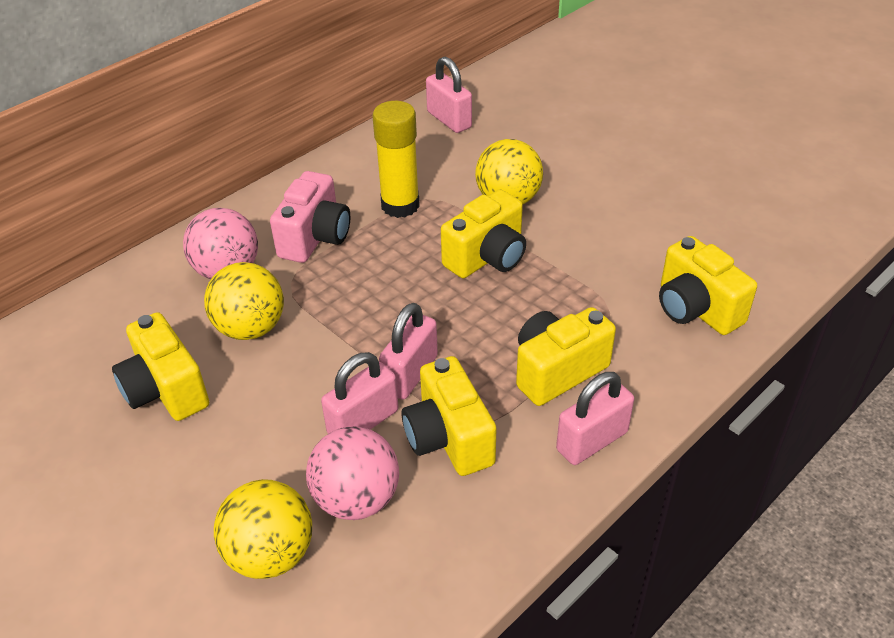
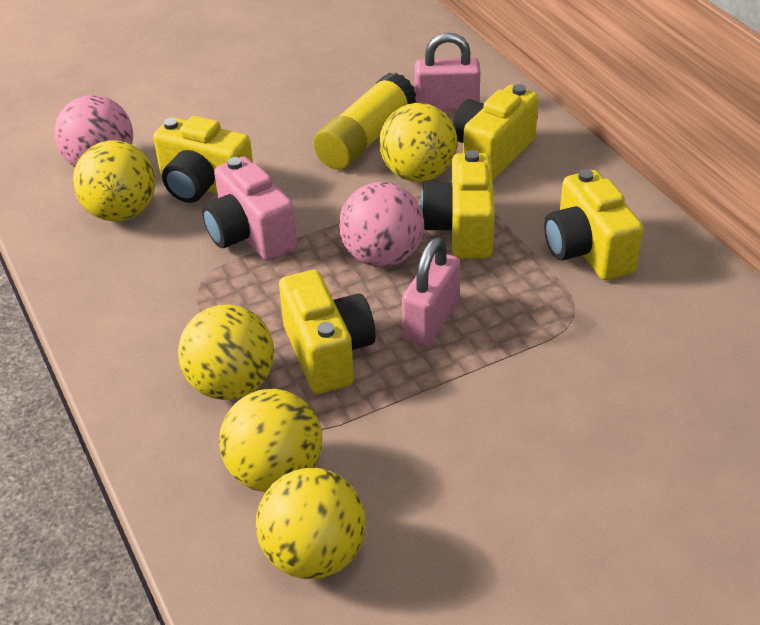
pink padlock: 4 -> 2
yellow ball: 3 -> 5

